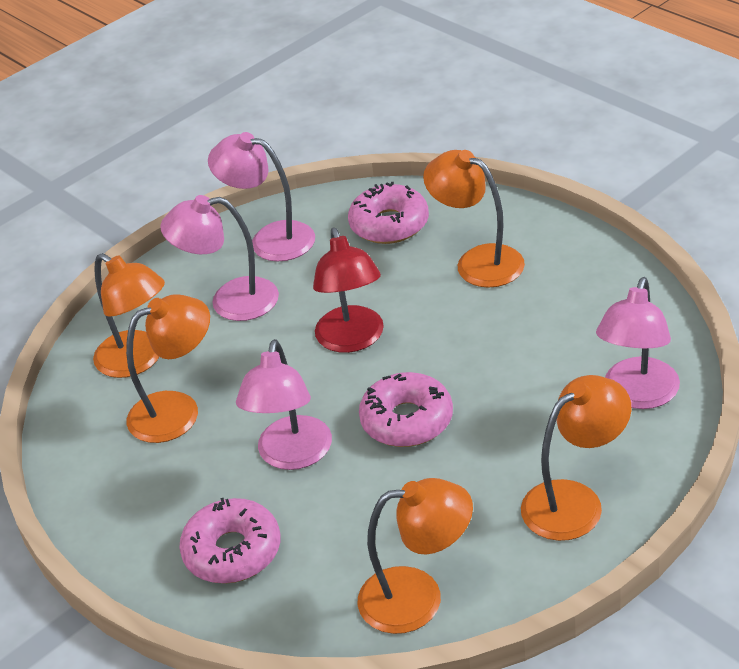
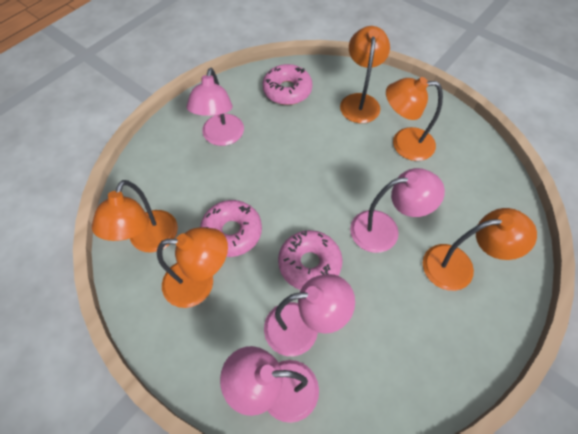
red lamp: 1 -> 0

